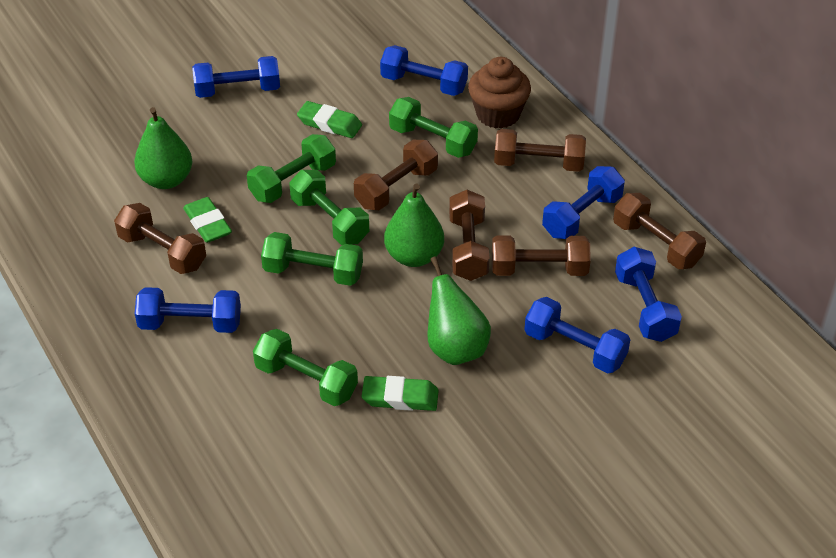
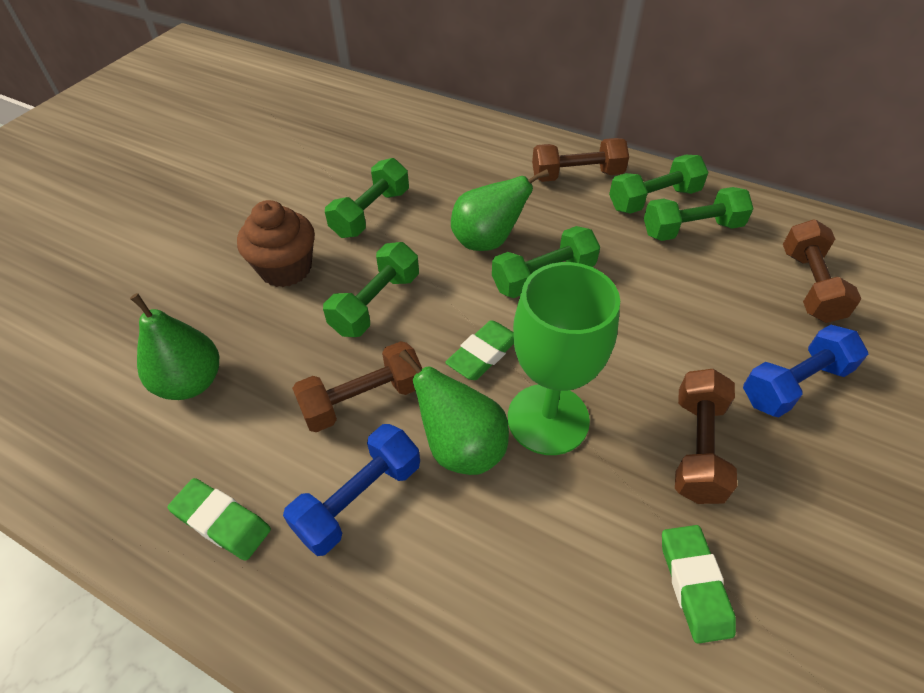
blue dumbbell: 6 -> 2
brown dumbbell: 6 -> 4
green goblet: 0 -> 1

